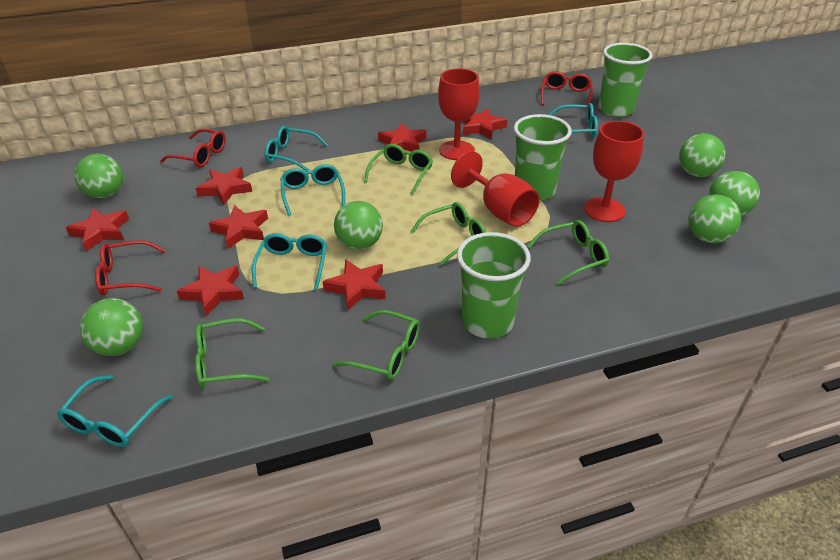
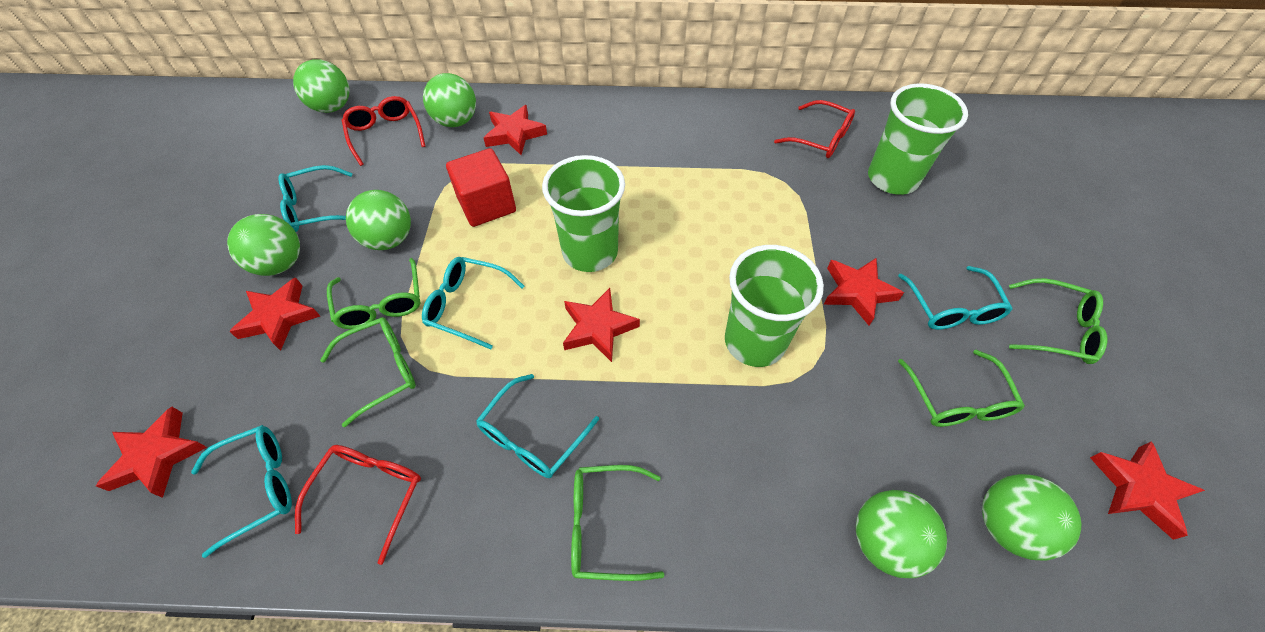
red cube: 0 -> 1
red goblet: 3 -> 0
red star: 7 -> 6

